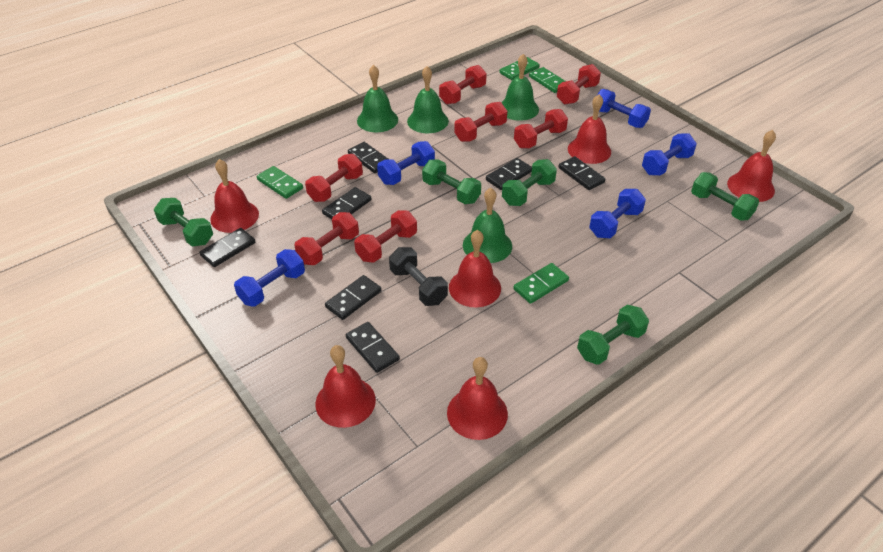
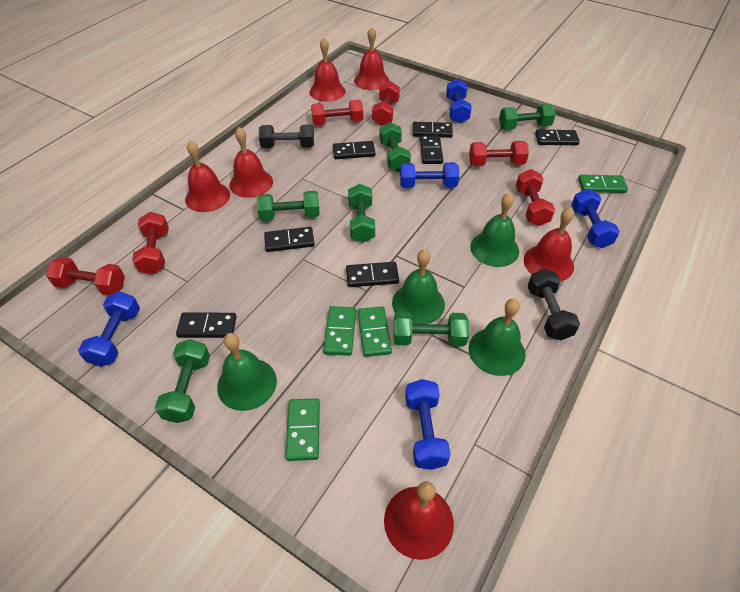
black dumbbell: 1 -> 2
green dumbbell: 5 -> 6
red dumbbell: 7 -> 6

